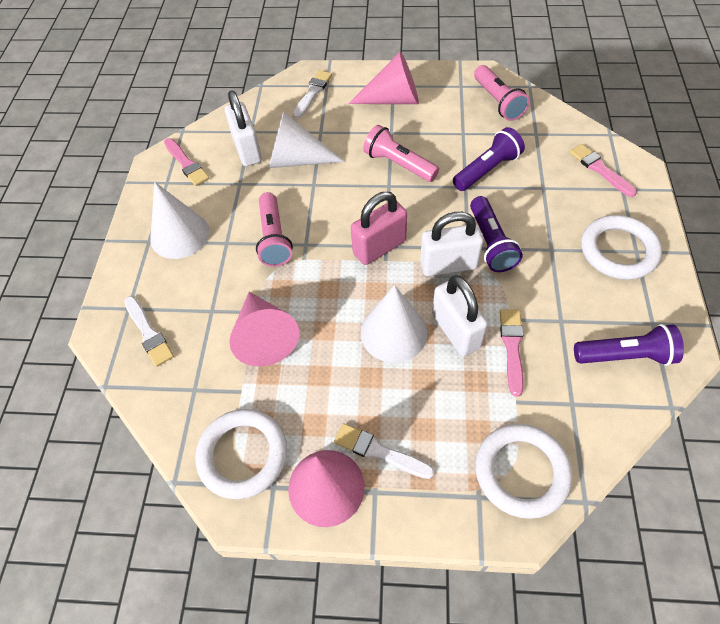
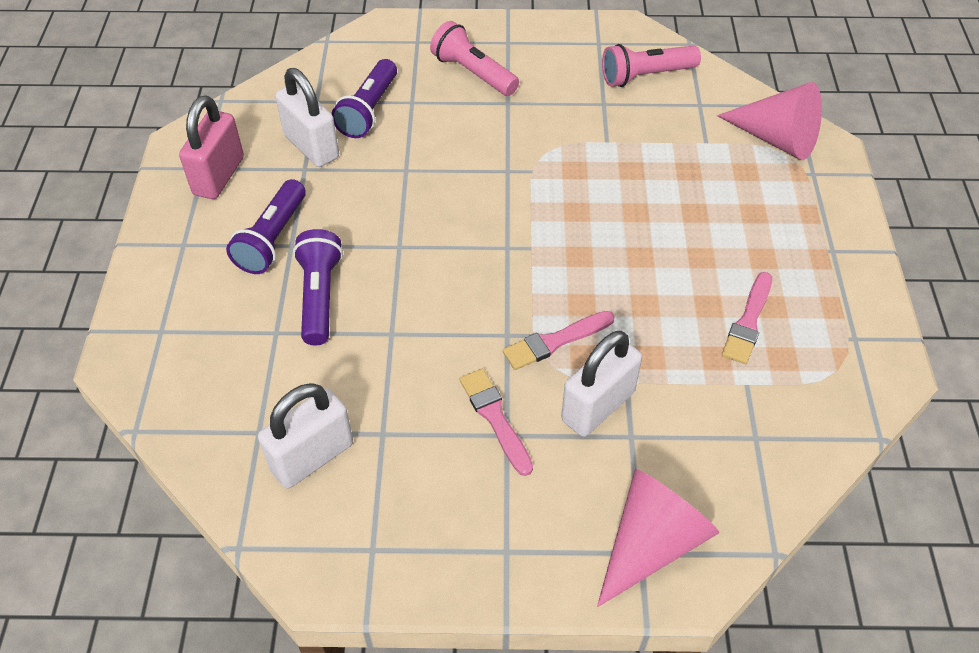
pink cone: 3 -> 2
pink flashlight: 3 -> 2
white brush: 3 -> 0
white cone: 3 -> 0
white ring: 3 -> 0

